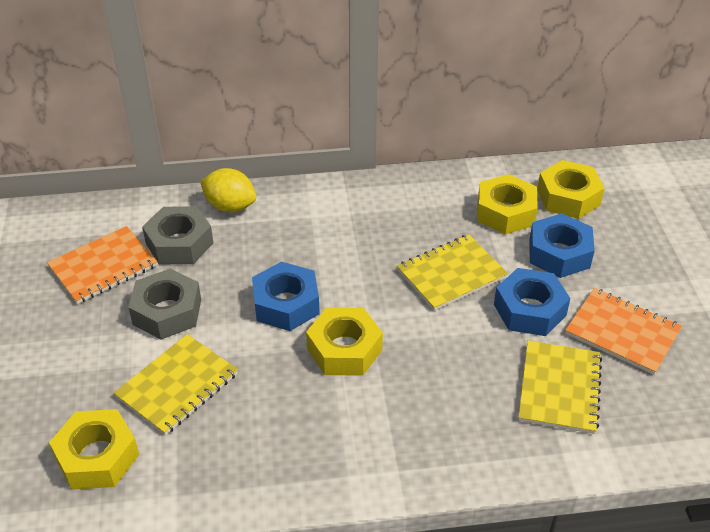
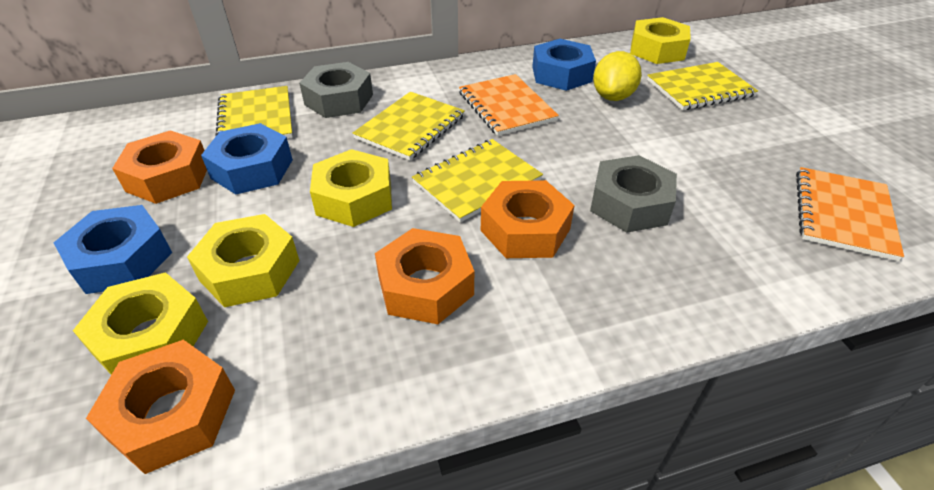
orange nut: 0 -> 4
yellow notebook: 3 -> 4

